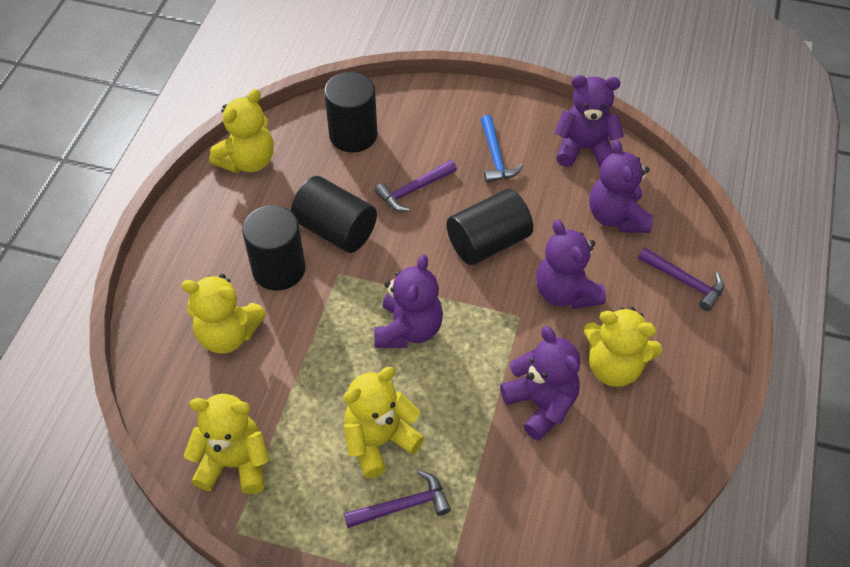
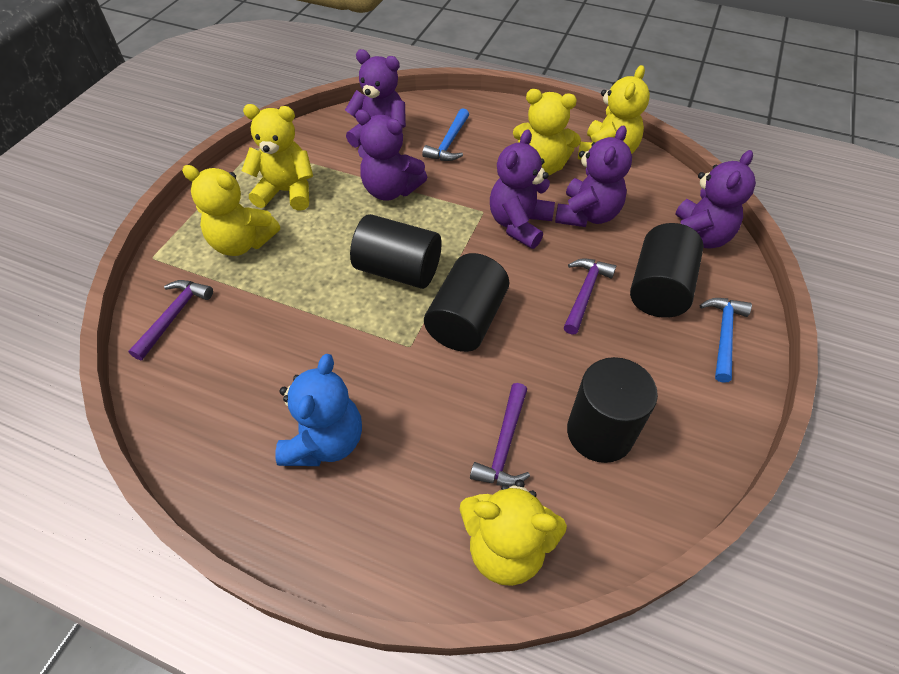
blue hammer: 1 -> 2
blue teddy bear: 0 -> 1

